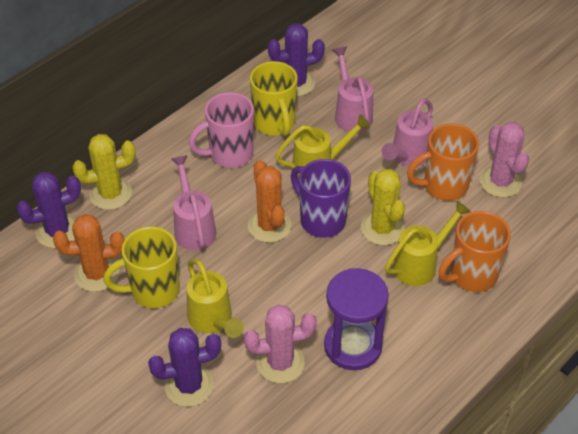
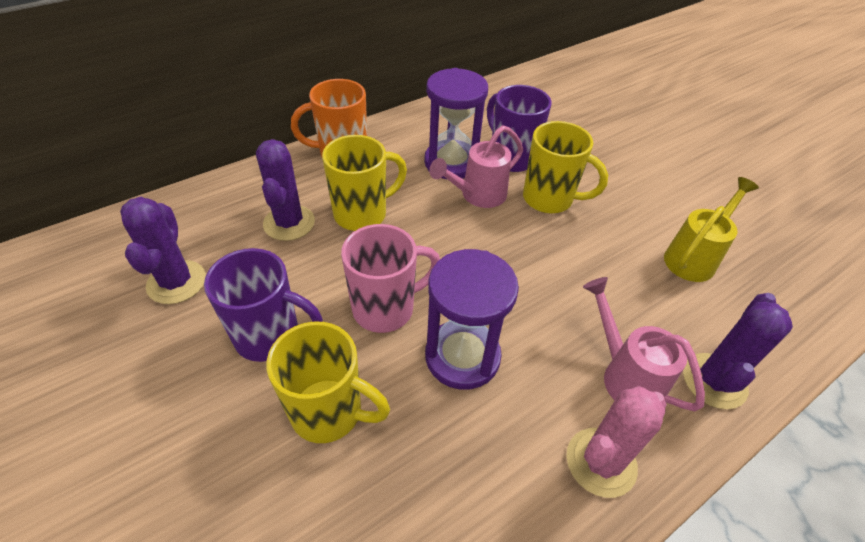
orange cactus: 2 -> 0
orange mug: 2 -> 1
pink cactus: 2 -> 1
pink watering can: 3 -> 2
purple hourglass: 1 -> 2
purple mug: 1 -> 2
yellow cactus: 2 -> 0
yellow mug: 2 -> 3
yellow watering can: 3 -> 1

